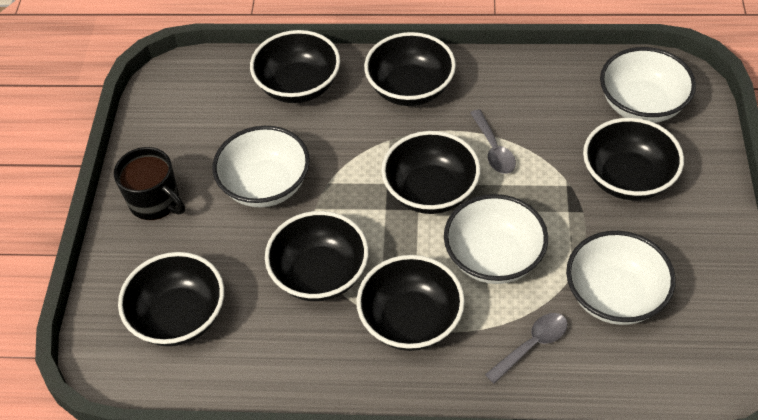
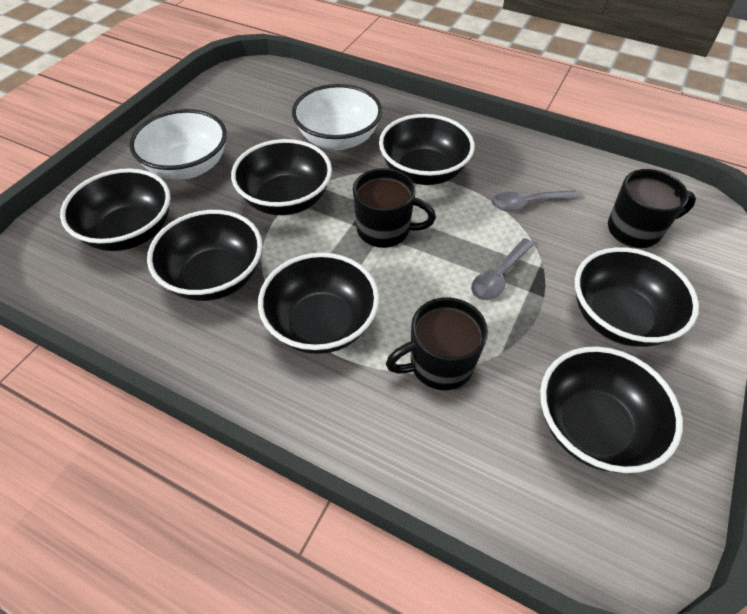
black mug: 1 -> 3
white bowl: 4 -> 2

